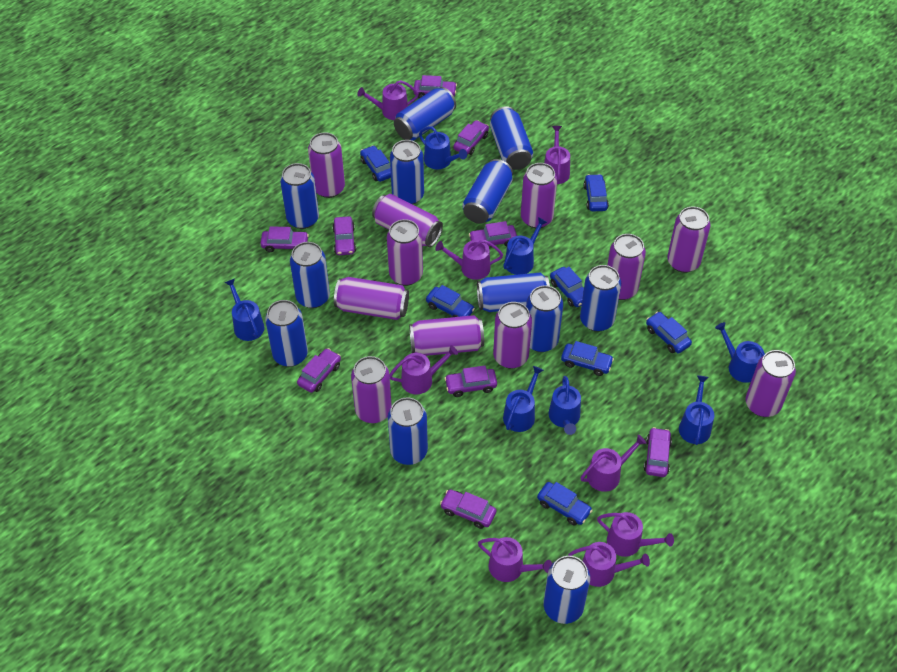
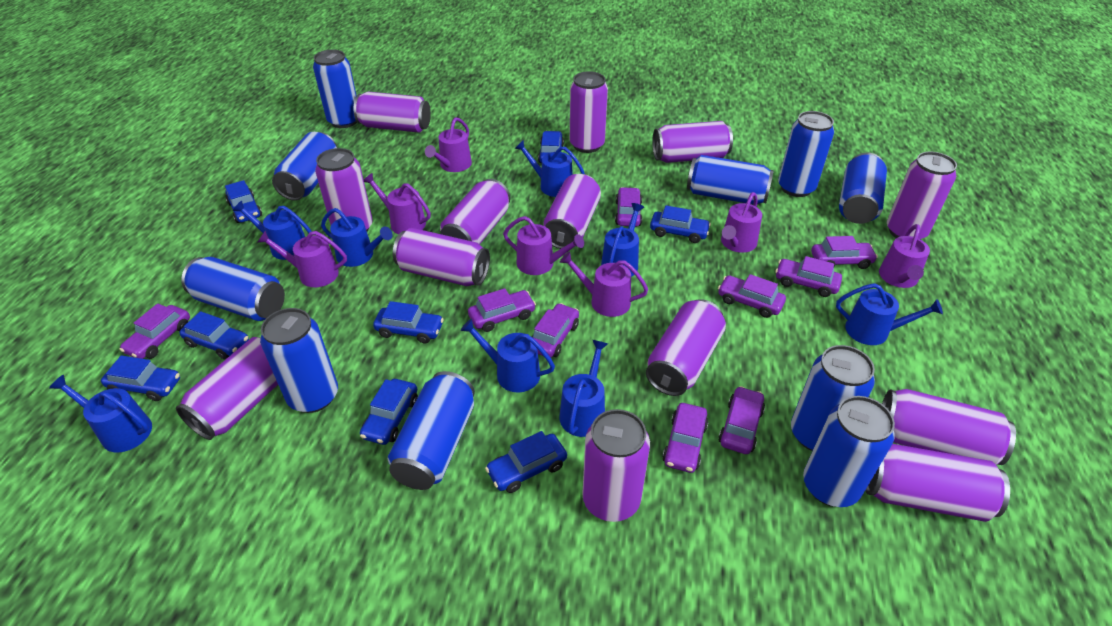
blue can: 12 -> 10
blue car: 7 -> 8
blue watering can: 7 -> 8
purple can: 11 -> 13
purple watering can: 8 -> 7

